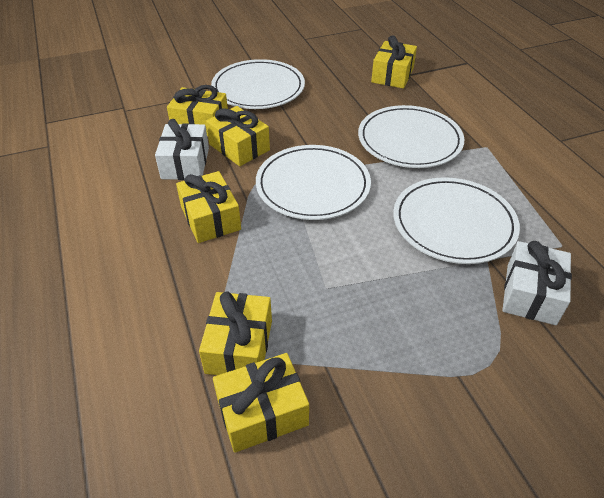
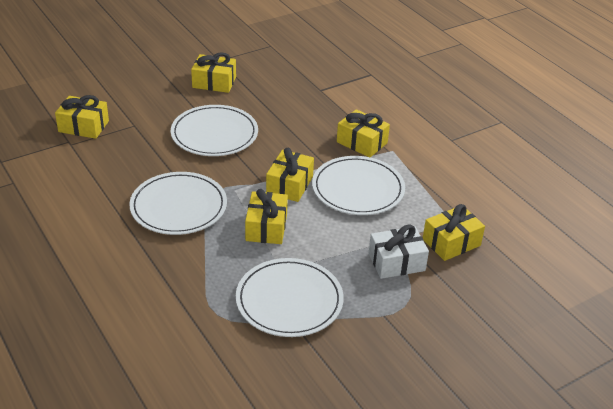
white gift: 2 -> 1

